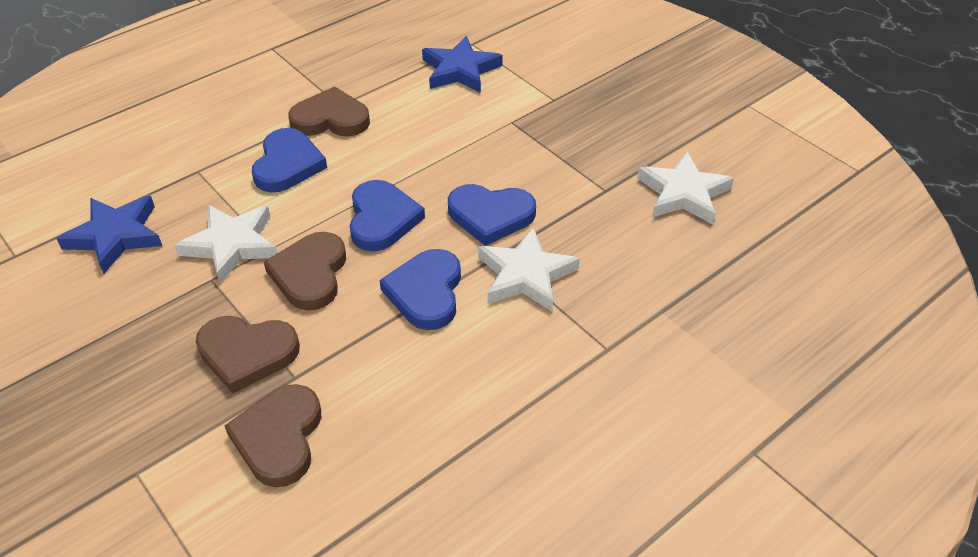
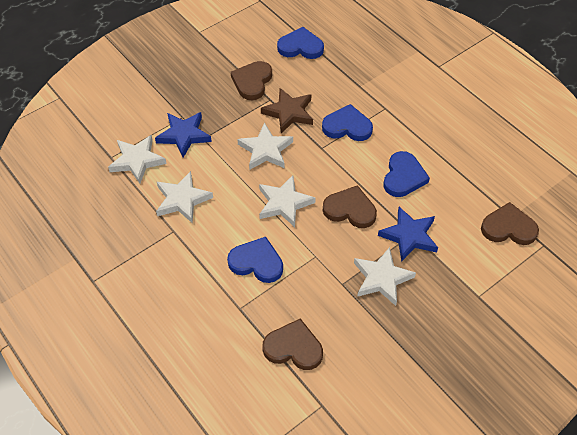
brown star: 0 -> 1
white star: 3 -> 5

